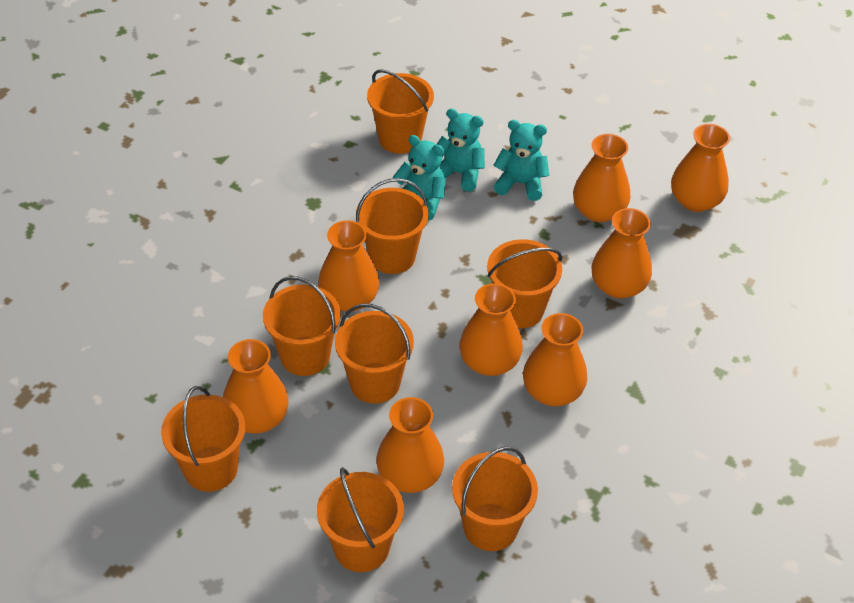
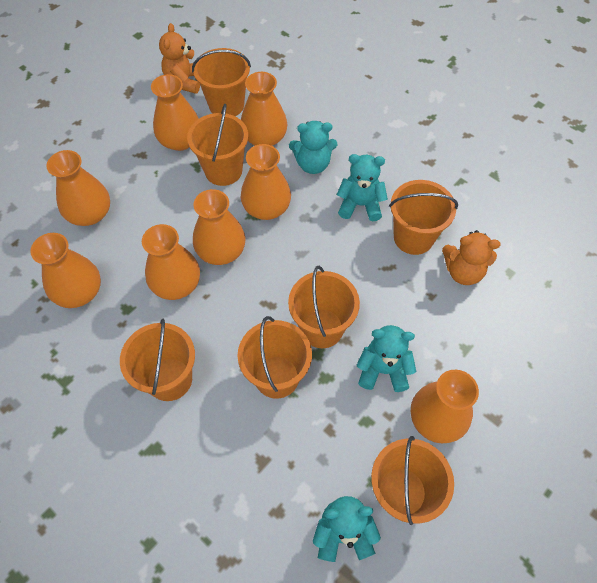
orange bucket: 8 -> 7
orange teddy bear: 0 -> 2
turquoise teddy bear: 3 -> 4

